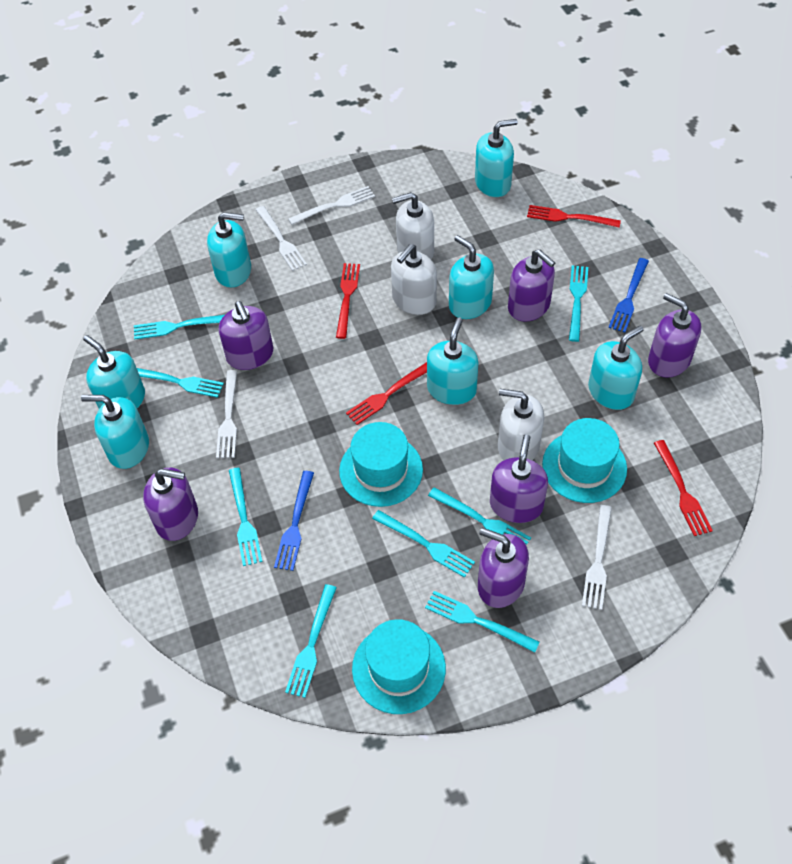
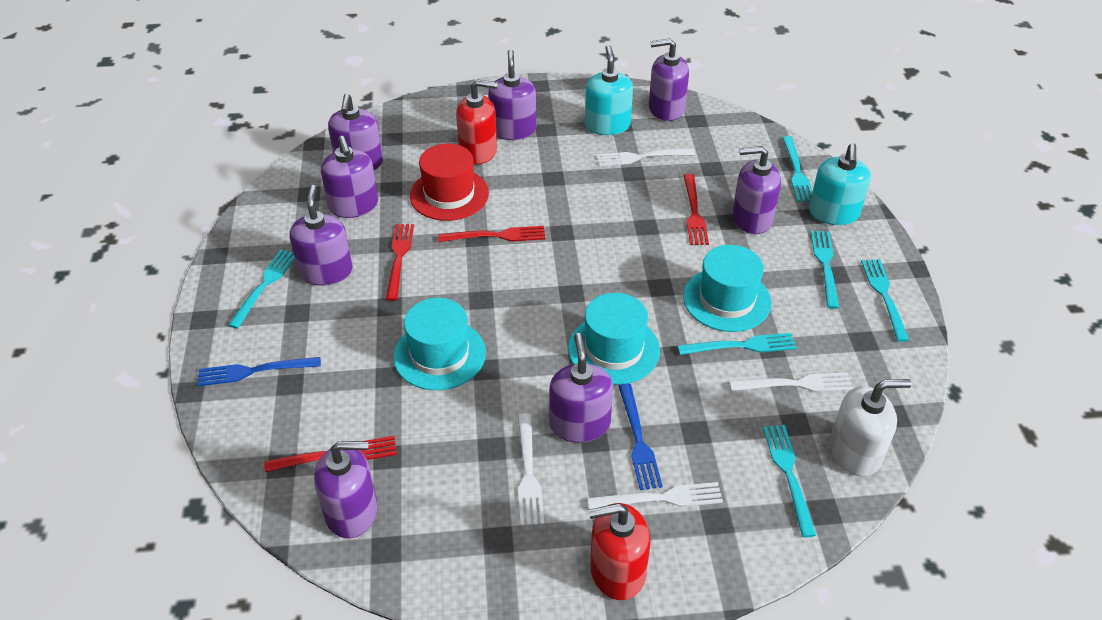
purple soap dispenser: 6 -> 8
red hat: 0 -> 1
red soap dispenser: 0 -> 2
turquoise fork: 8 -> 6
turquoise soap dispenser: 7 -> 2
white soap dispenser: 3 -> 1

